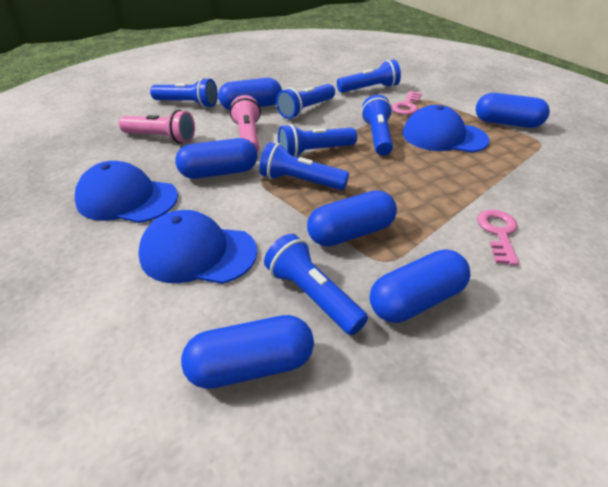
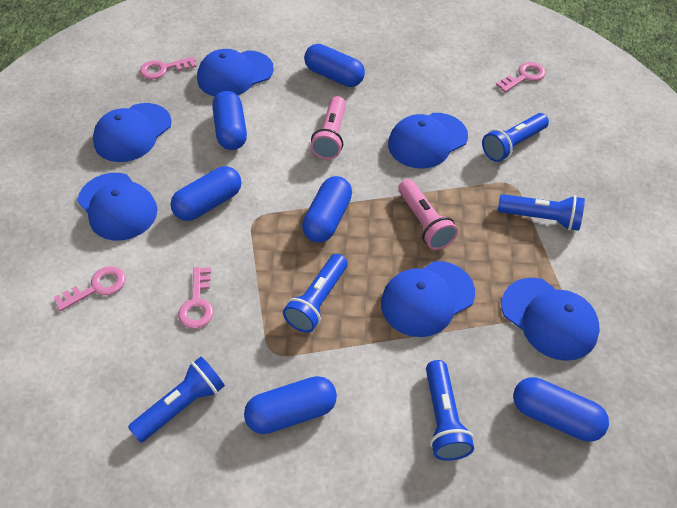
blue cap: 3 -> 6
blue flashlight: 7 -> 5
pink key: 2 -> 4

